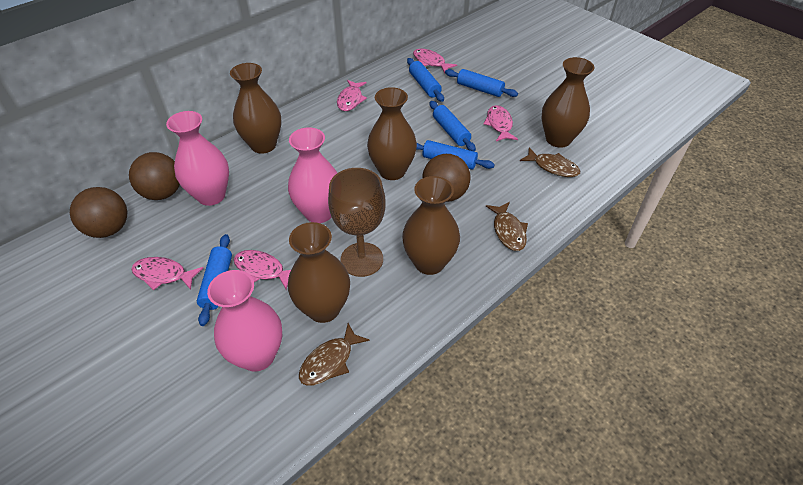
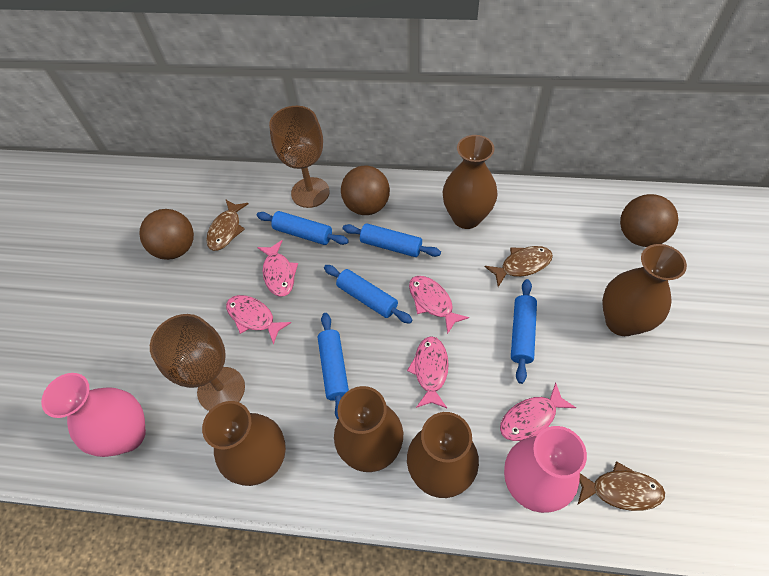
brown goblet: 1 -> 2
pink vase: 3 -> 2

